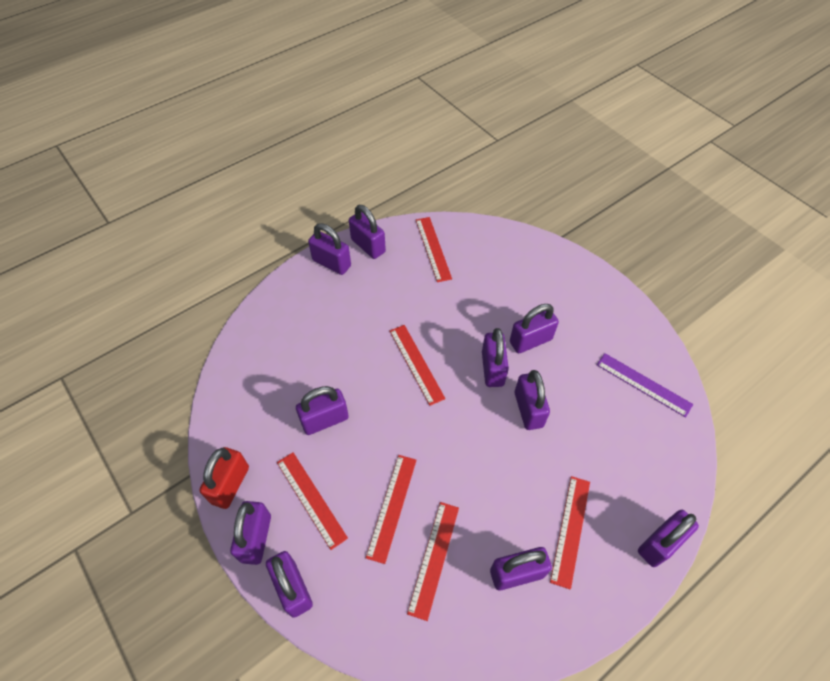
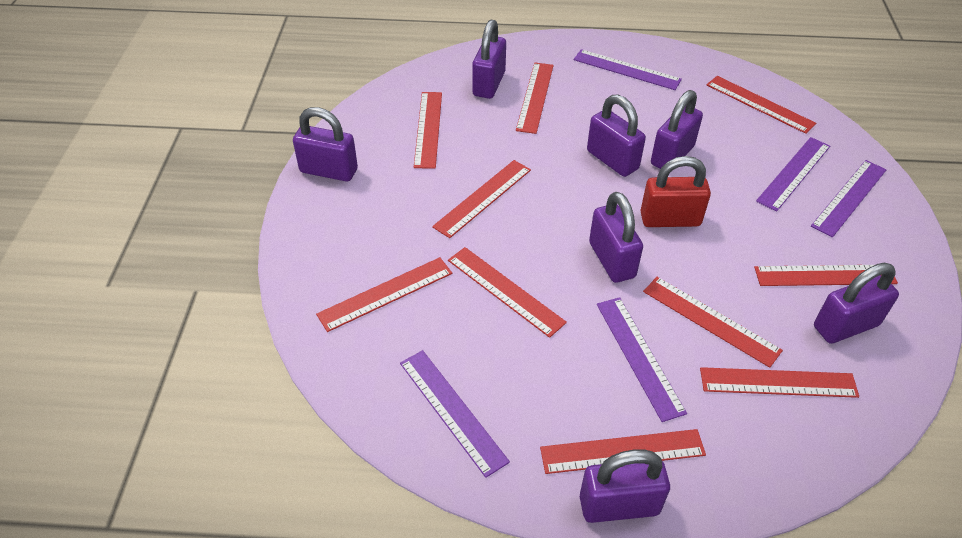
purple padlock: 10 -> 7
purple ruler: 1 -> 5
red ruler: 6 -> 10

